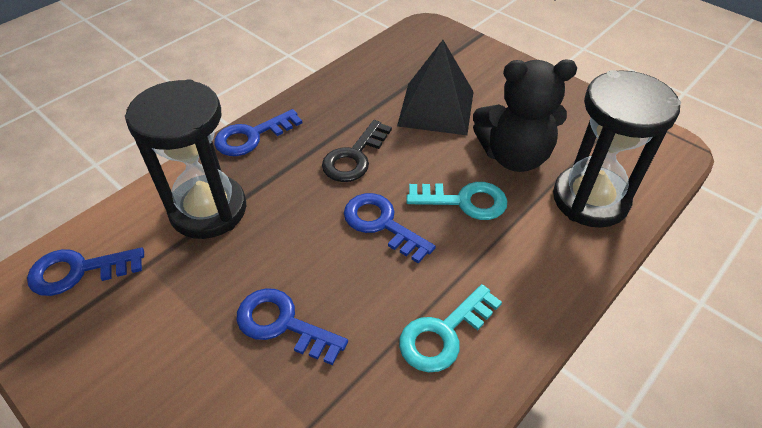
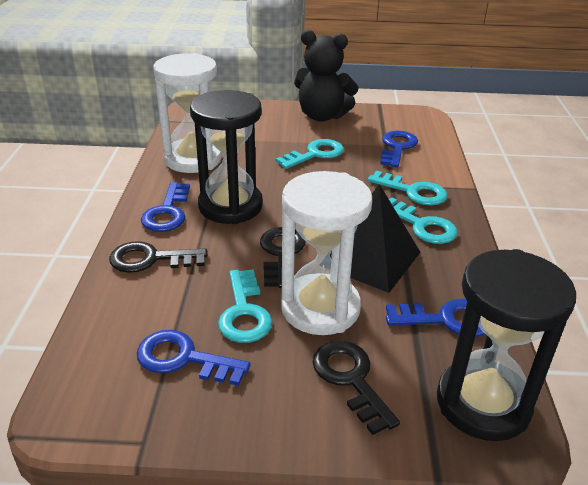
black key: 1 -> 3
turquoise key: 2 -> 4
white hourglass: 0 -> 2

